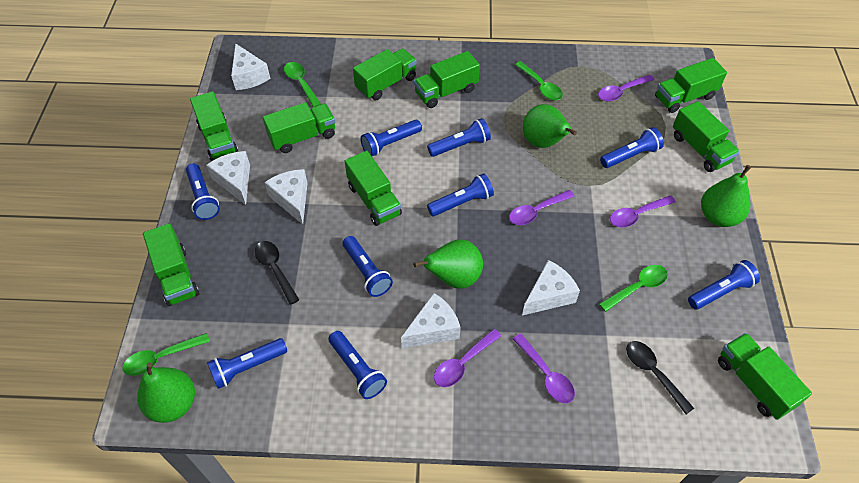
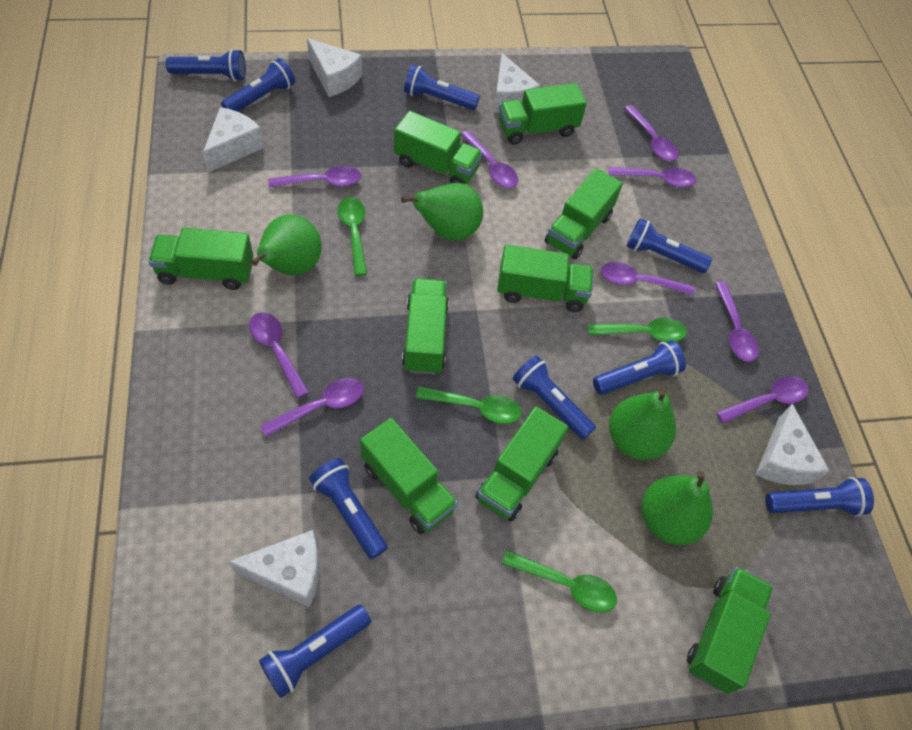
black spoon: 2 -> 0
purple spoon: 5 -> 9

